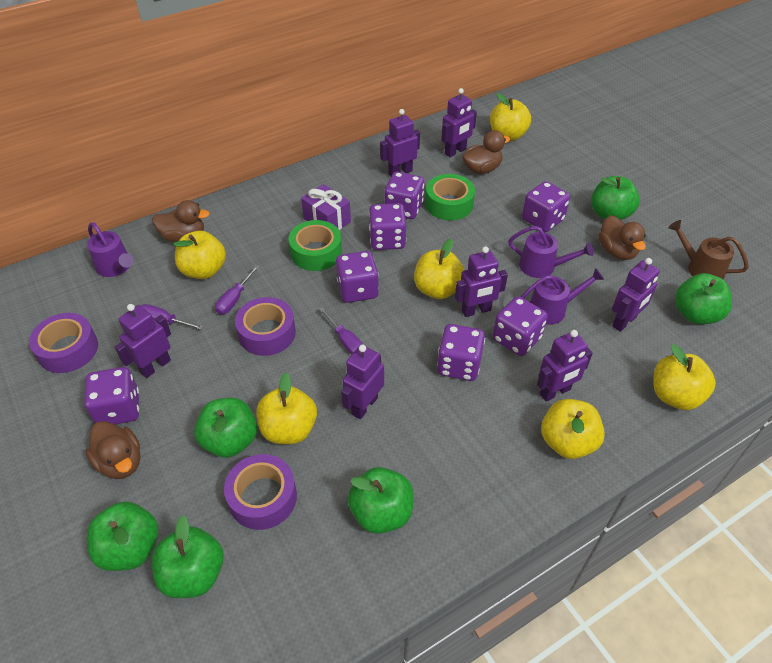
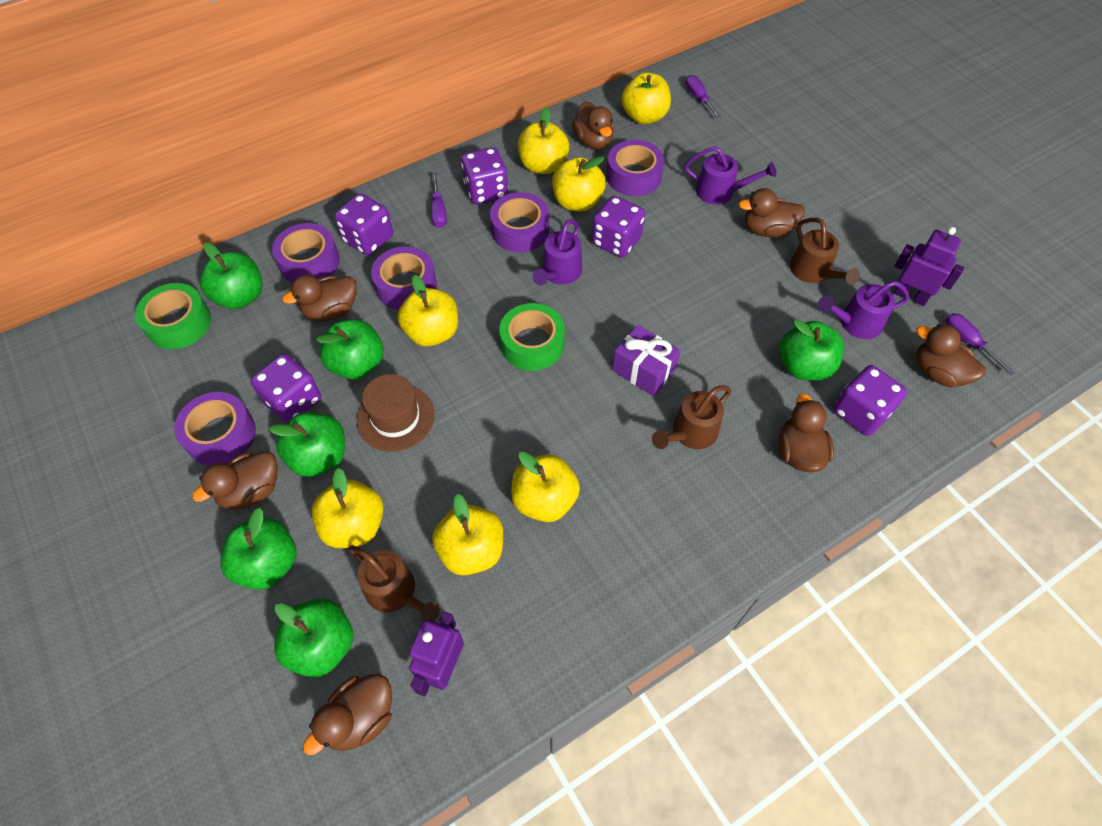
brown duck: 4 -> 7
brown hat: 0 -> 1
brown watering can: 1 -> 3
purple dice: 7 -> 5
purple robot: 7 -> 2
purple tape: 3 -> 5
yellow apple: 6 -> 7

